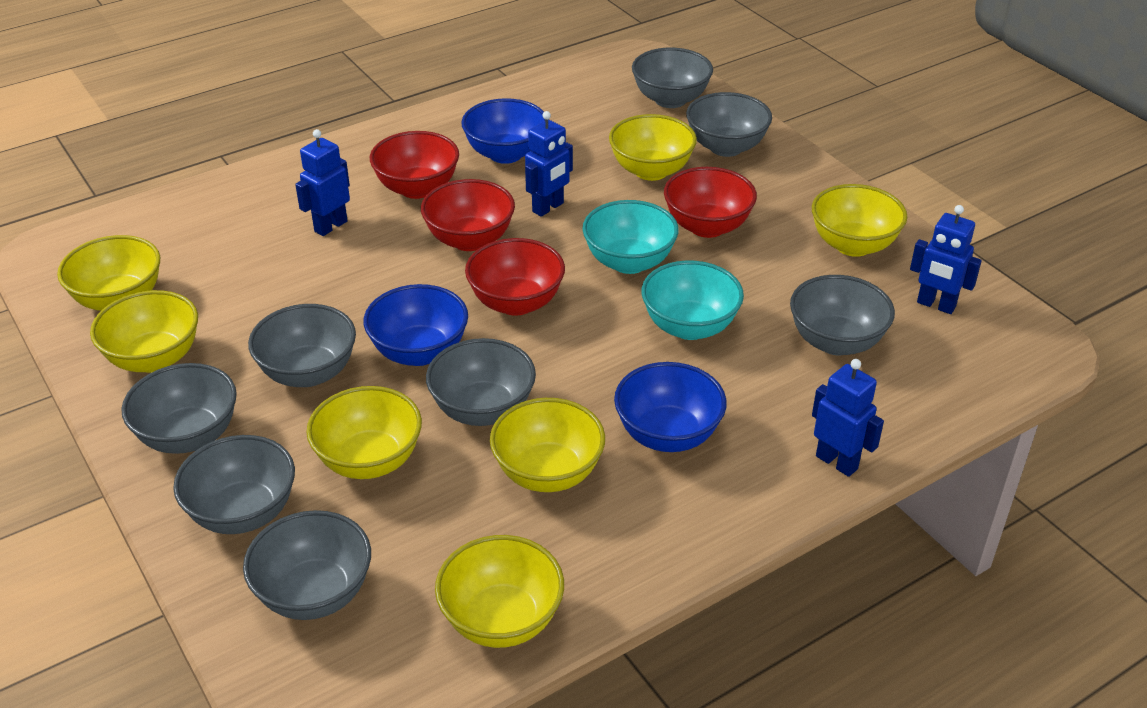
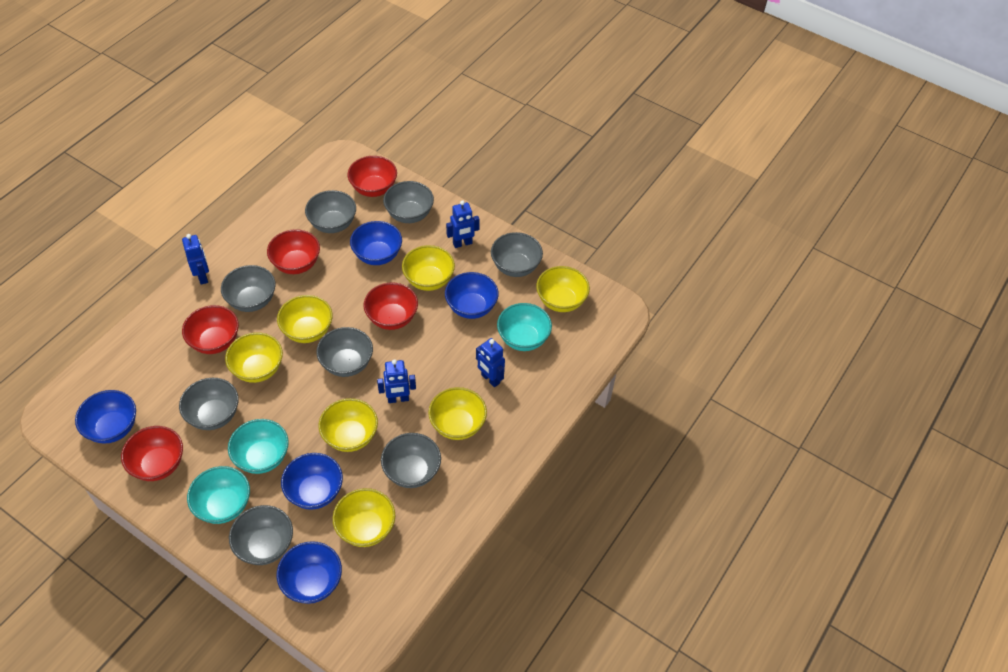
blue bowl: 3 -> 5
red bowl: 4 -> 5
turquoise bowl: 2 -> 3

